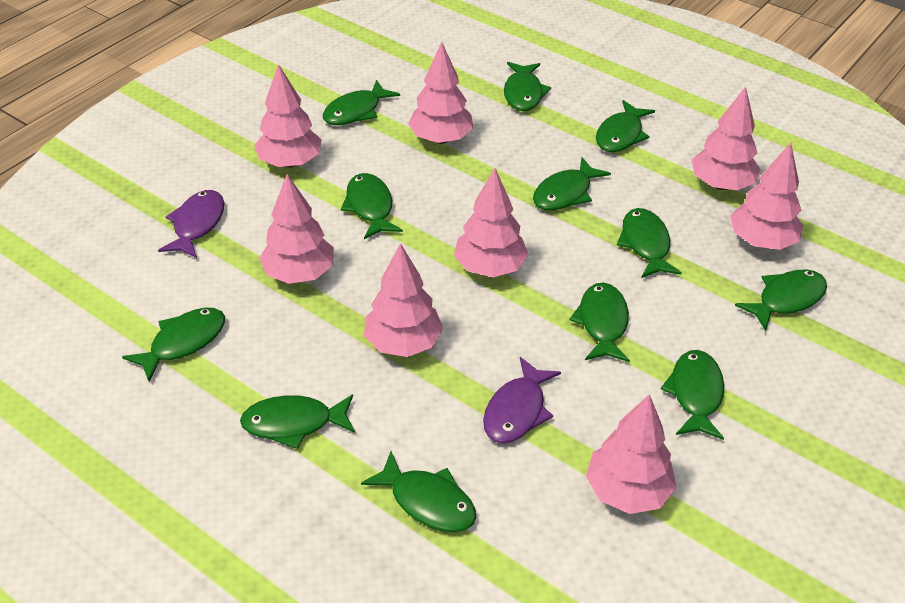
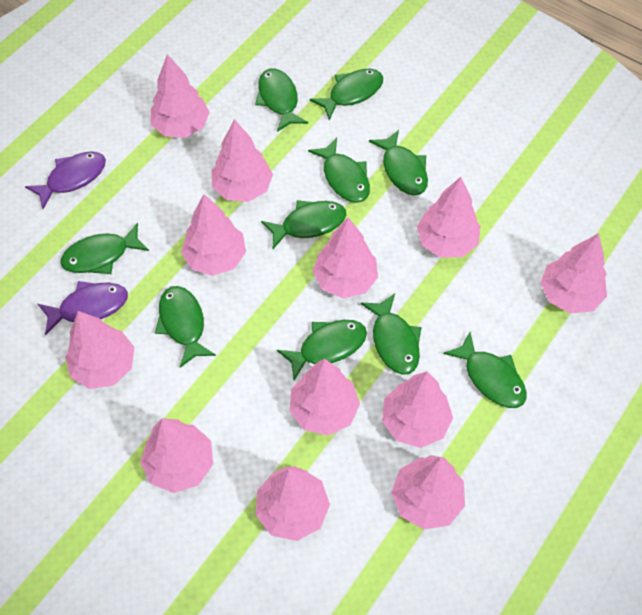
green fish: 12 -> 10
pink tree: 8 -> 12

